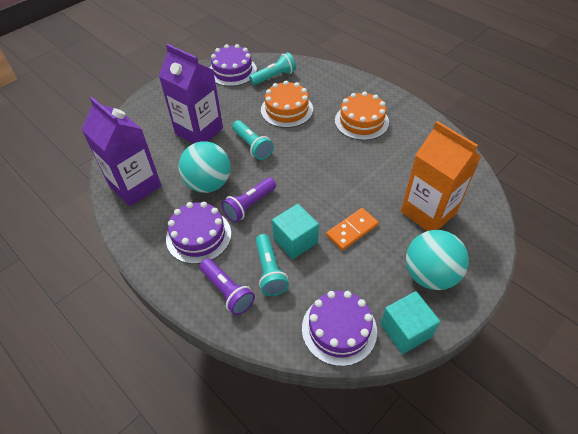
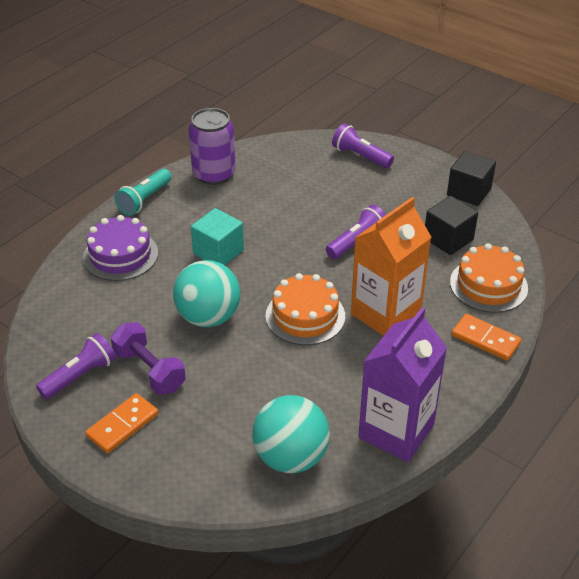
black cube: 0 -> 2
orange domino: 1 -> 2
purple cake: 3 -> 1
purple can: 0 -> 1
purple carton: 2 -> 1
purple dumbbell: 0 -> 1
purple flashlight: 2 -> 3
turquoise cube: 2 -> 1
turquoise flashlight: 3 -> 1

